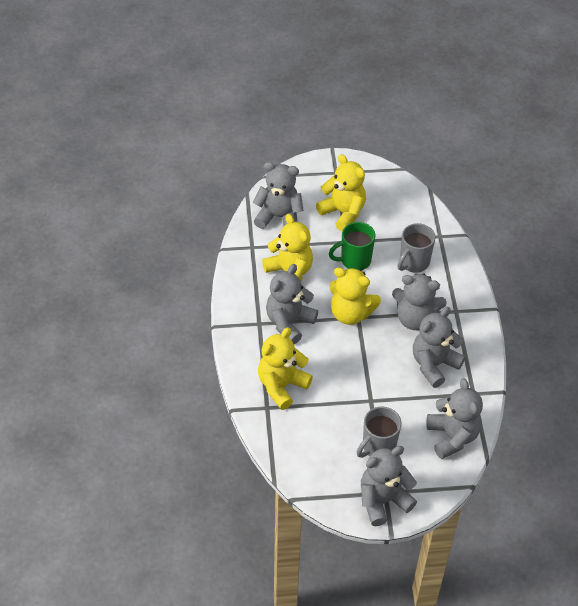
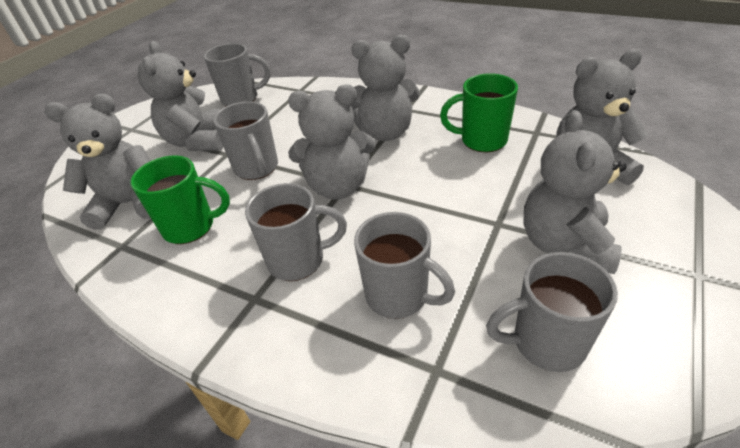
green mug: 1 -> 2
grey mug: 2 -> 5
yellow teddy bear: 4 -> 0

